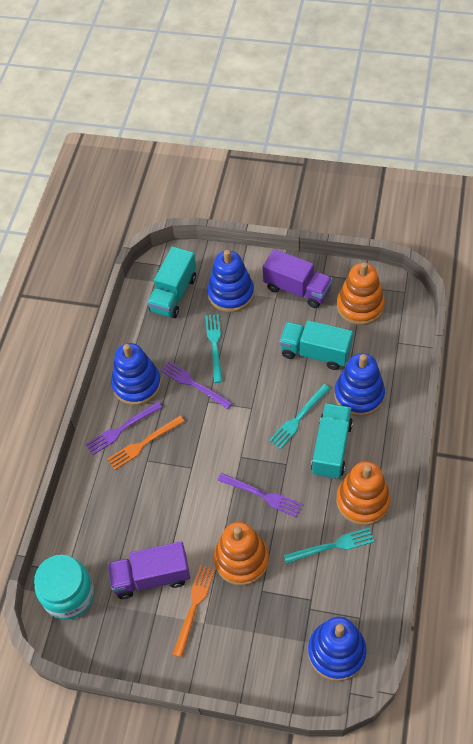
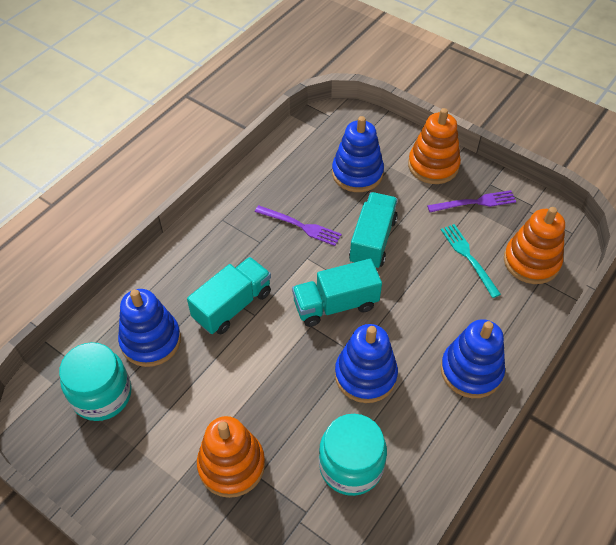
orange fork: 2 -> 0
purple fork: 3 -> 2
purple truck: 2 -> 0
turquoise fork: 3 -> 1
turquoise jar: 1 -> 2

